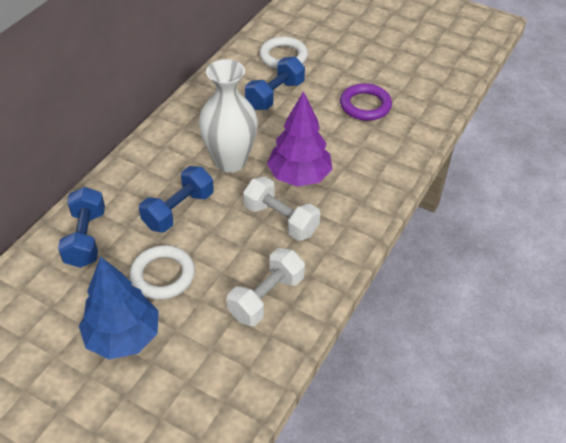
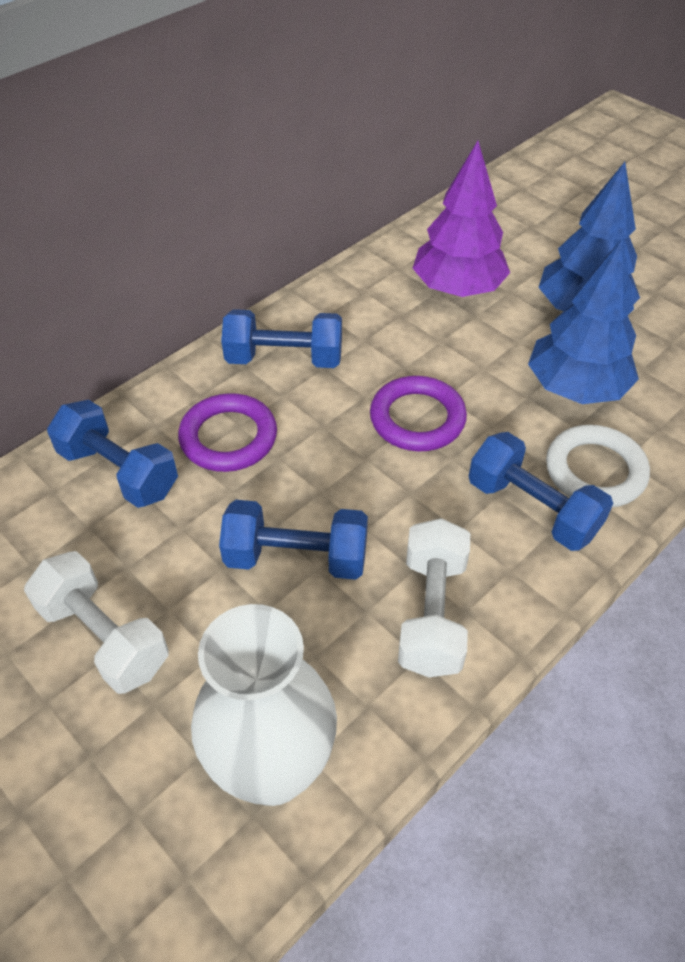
blue dumbbell: 3 -> 4
blue tree: 1 -> 2
purple ring: 1 -> 2
white ring: 2 -> 1

